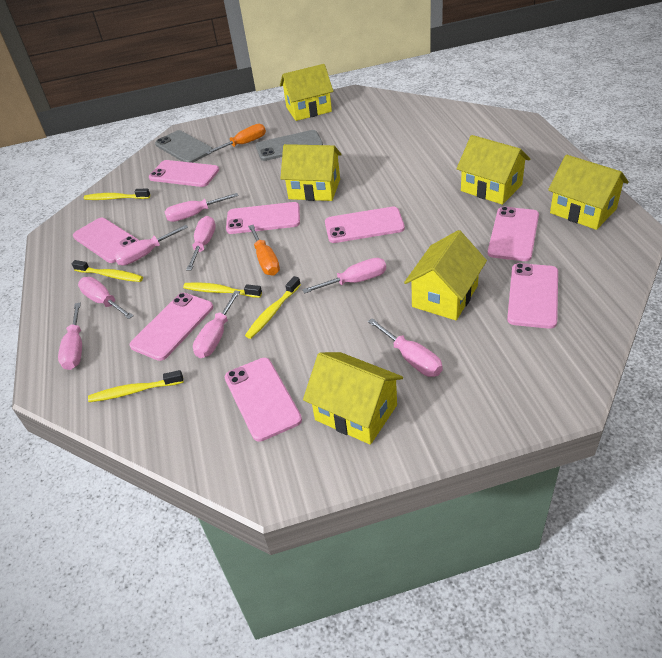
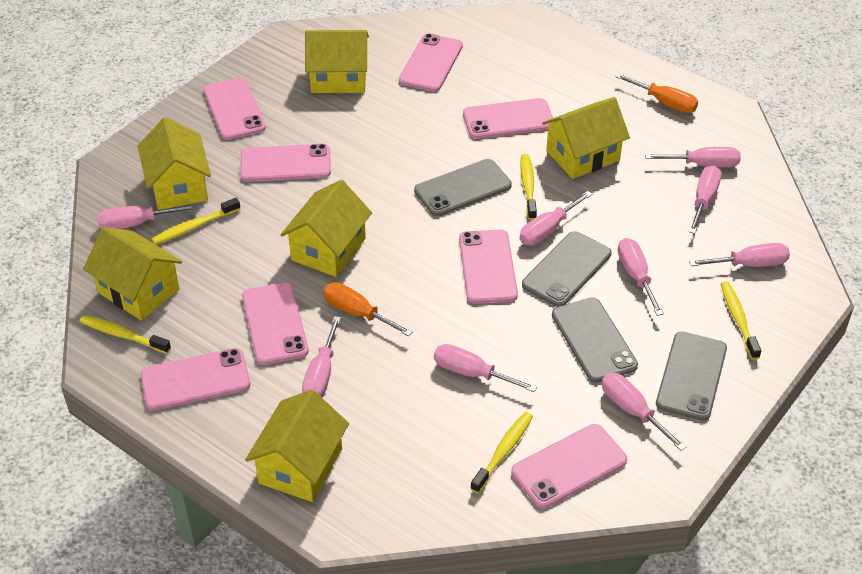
grey phone: 2 -> 4
pink screwdriver: 8 -> 9

